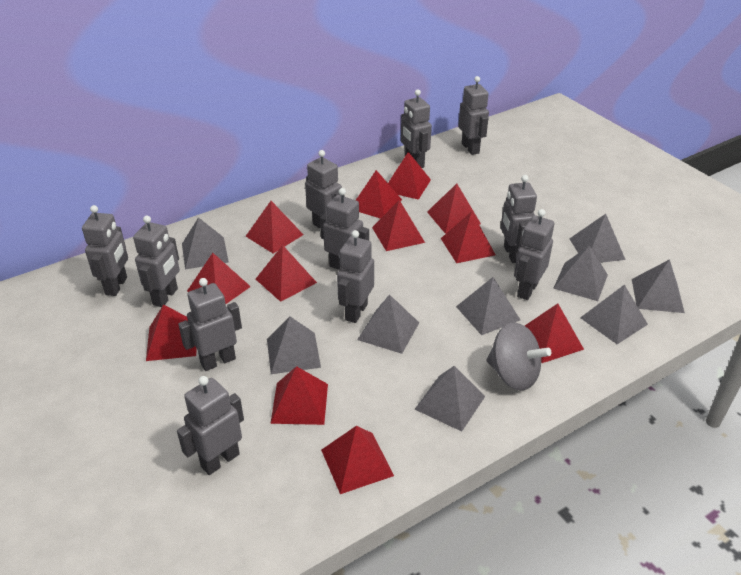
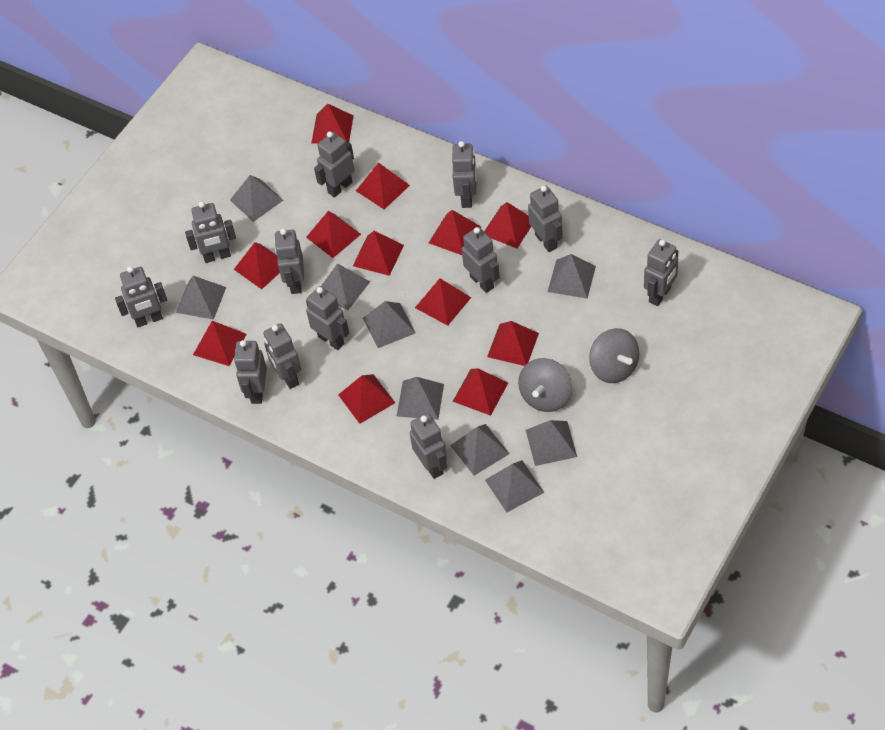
grey robot: 11 -> 12
grey spinning top: 1 -> 2

